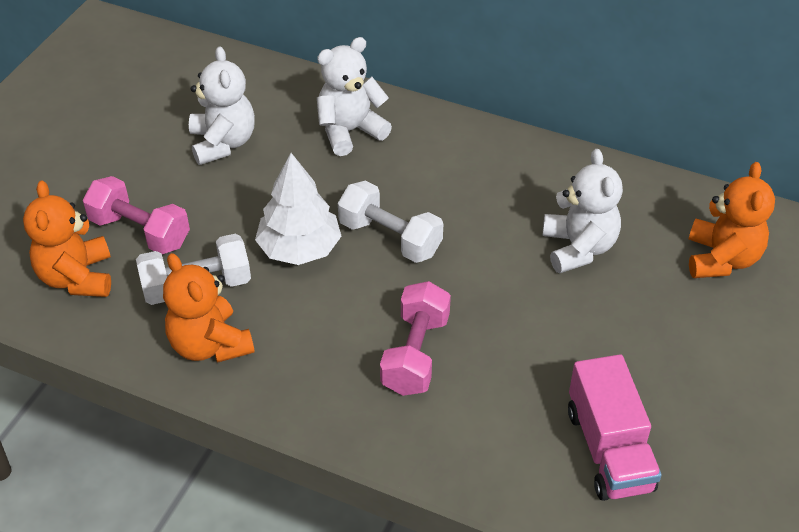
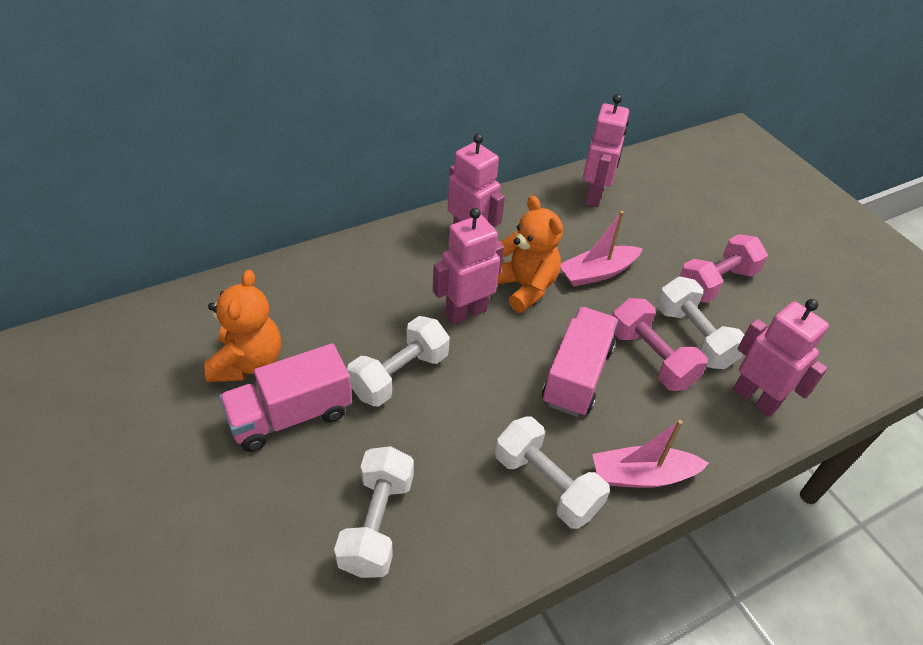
orange teddy bear: 3 -> 2
pink boat: 0 -> 2
pink robot: 0 -> 4
pink truck: 1 -> 2
white dumbbell: 2 -> 4
white teddy bear: 3 -> 0
white tree: 1 -> 0

